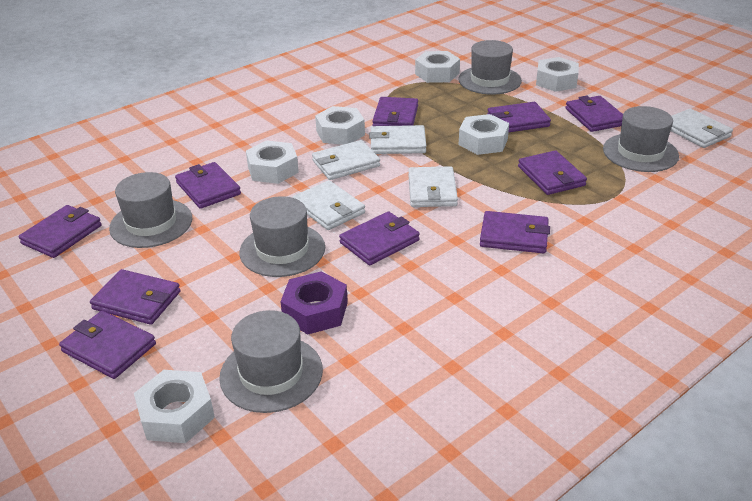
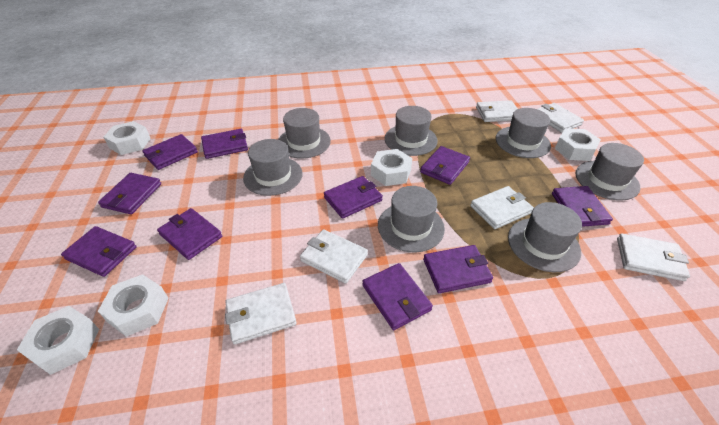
grey hat: 5 -> 7
purple nut: 1 -> 0
white nut: 6 -> 5
white wallet: 5 -> 6

